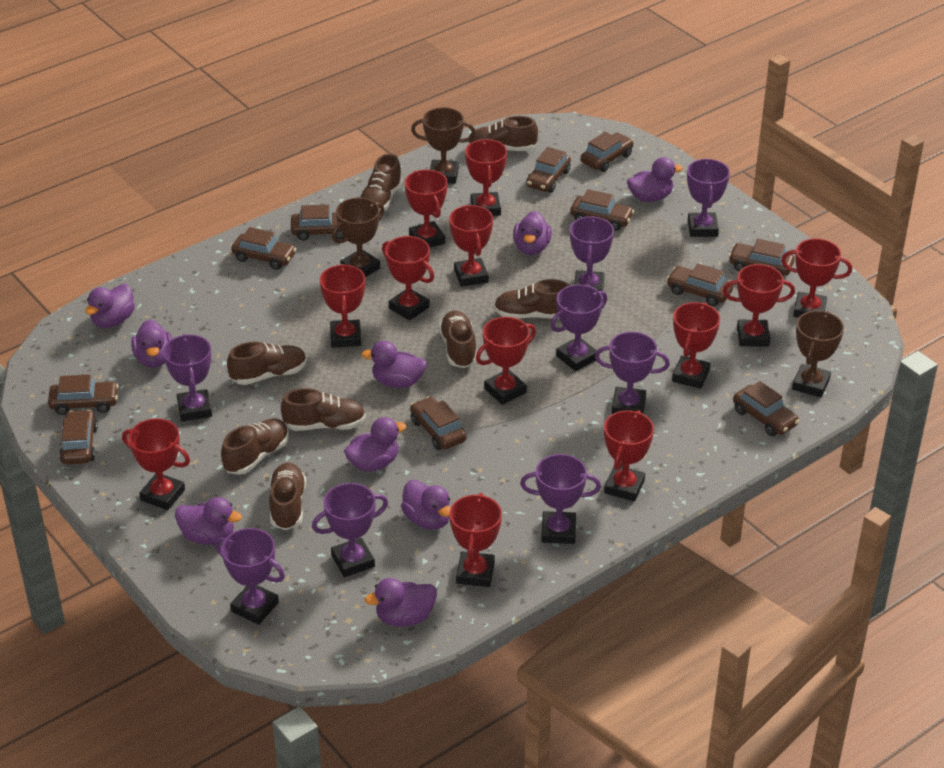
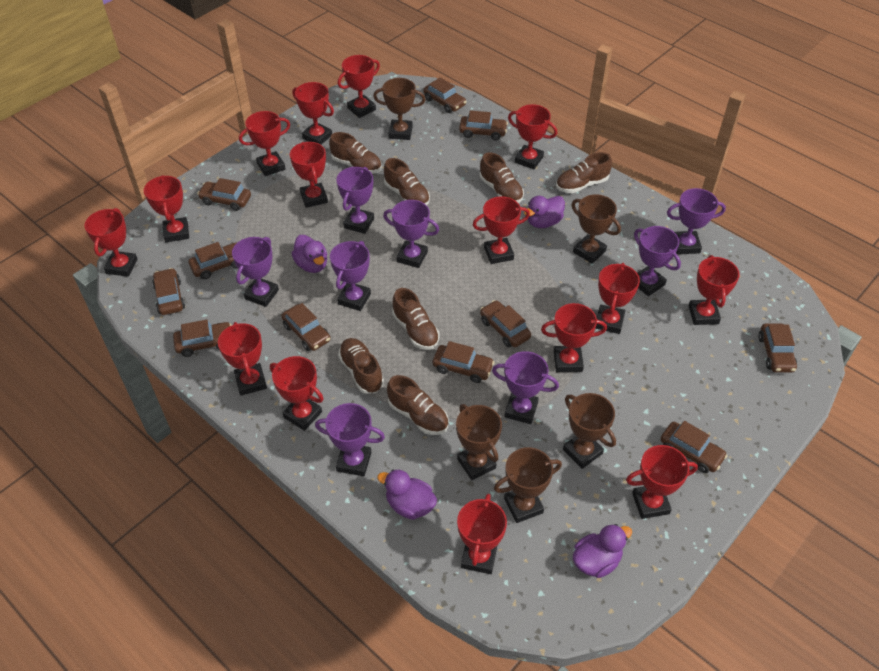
brown shoe: 8 -> 7
brown trophy: 3 -> 5
purple duck: 9 -> 4
red trophy: 12 -> 15

